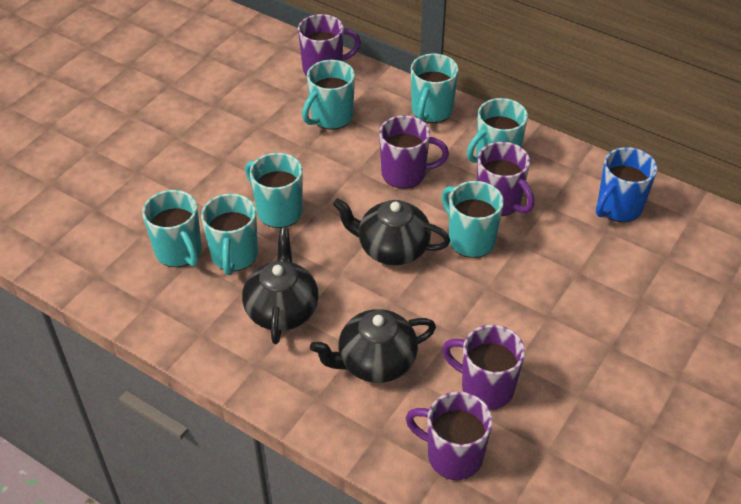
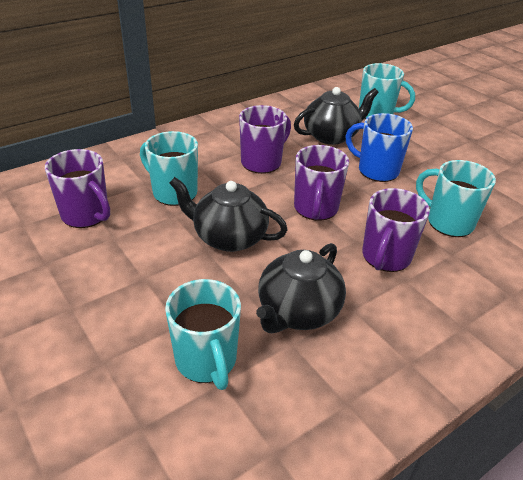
purple mug: 5 -> 4
turquoise mug: 7 -> 4

